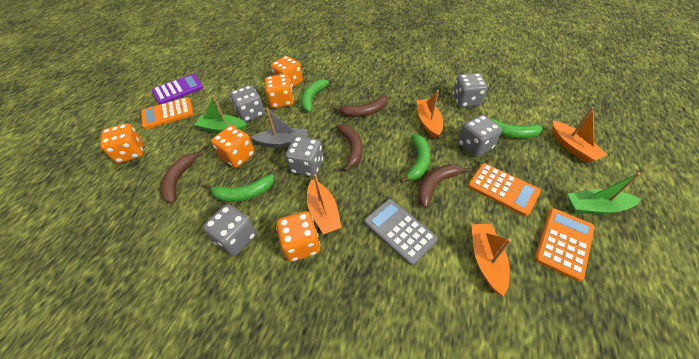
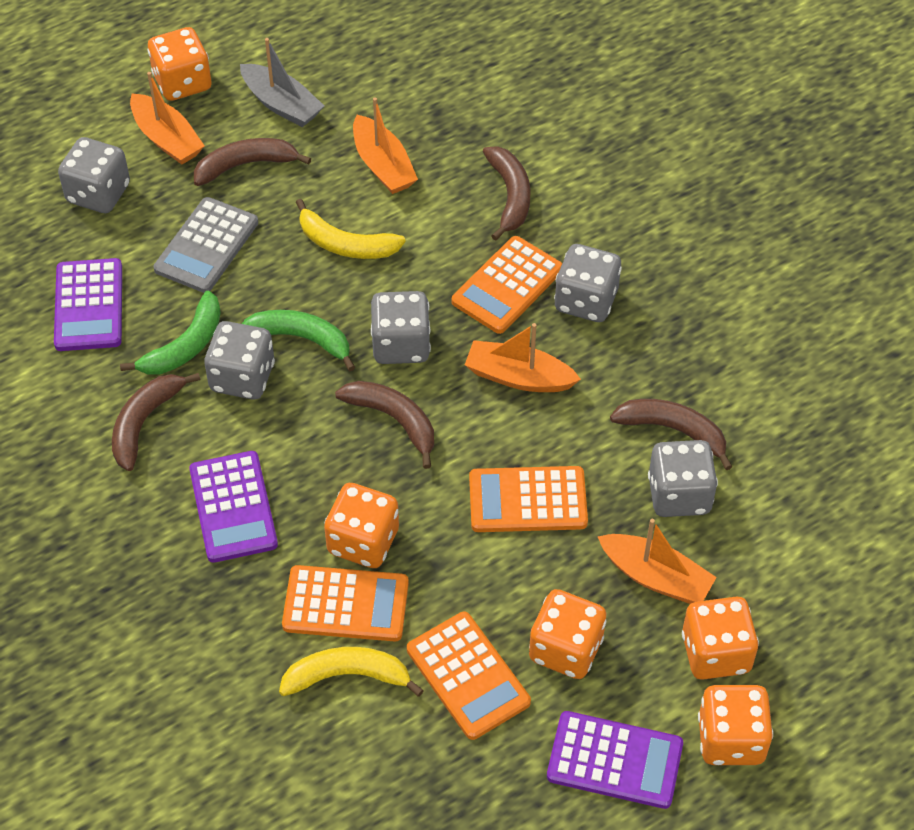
brown banana: 4 -> 5
green banana: 4 -> 2
green boat: 2 -> 0
orange calculator: 3 -> 4
purple calculator: 1 -> 3
yellow banana: 0 -> 2

